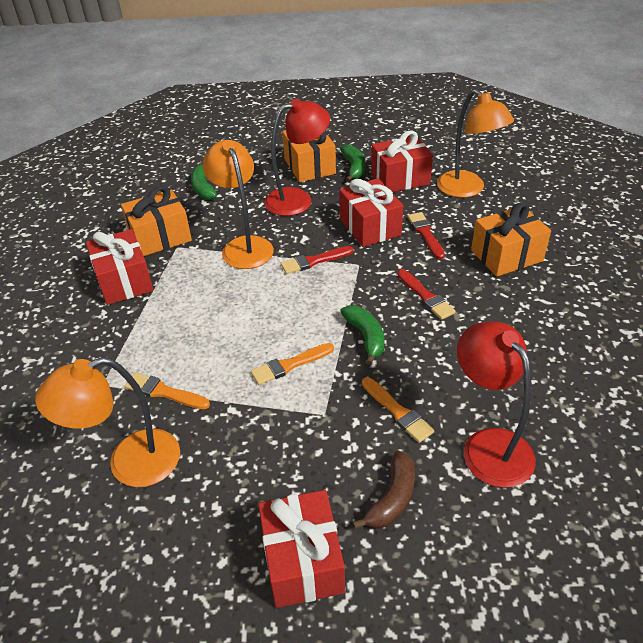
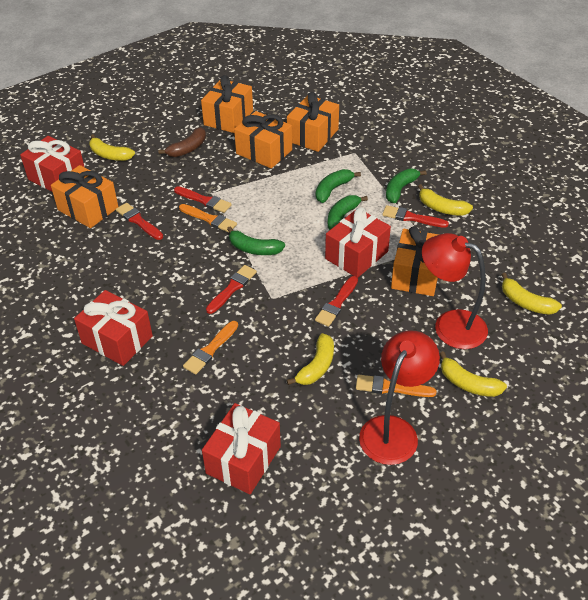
green banana: 3 -> 4
orange gift: 3 -> 5
orange lamp: 3 -> 0
red brush: 3 -> 5
yellow banana: 0 -> 5

